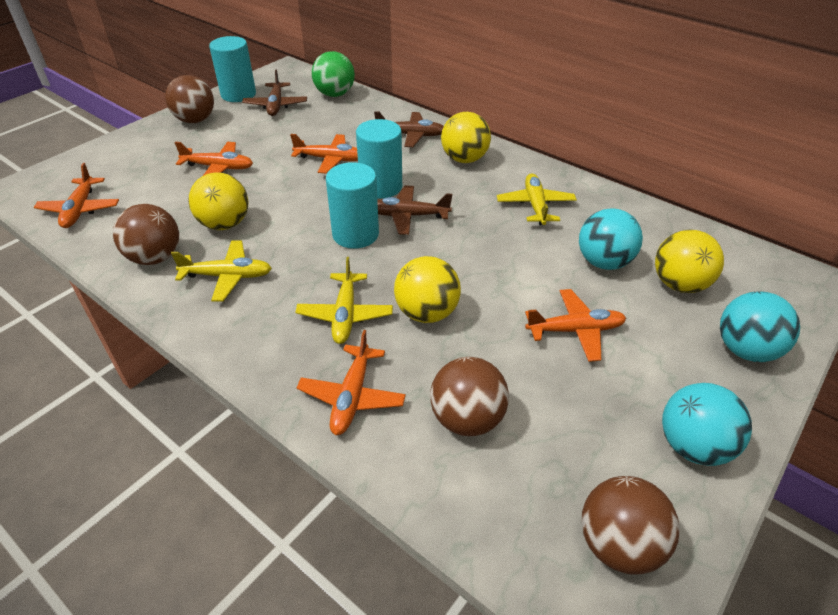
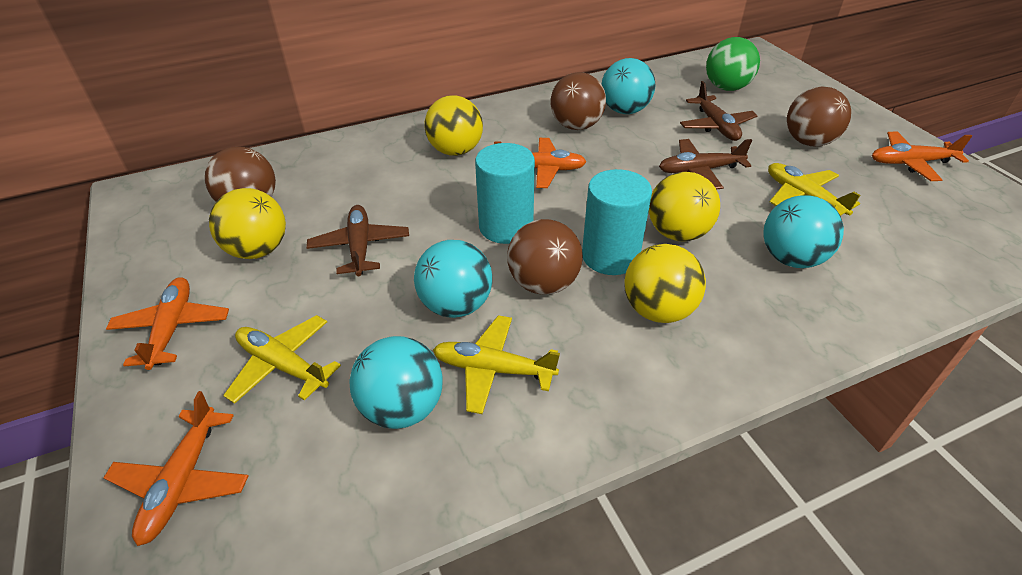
orange plane: 5 -> 4
turquoise ball: 3 -> 4
turquoise cylinder: 3 -> 2

